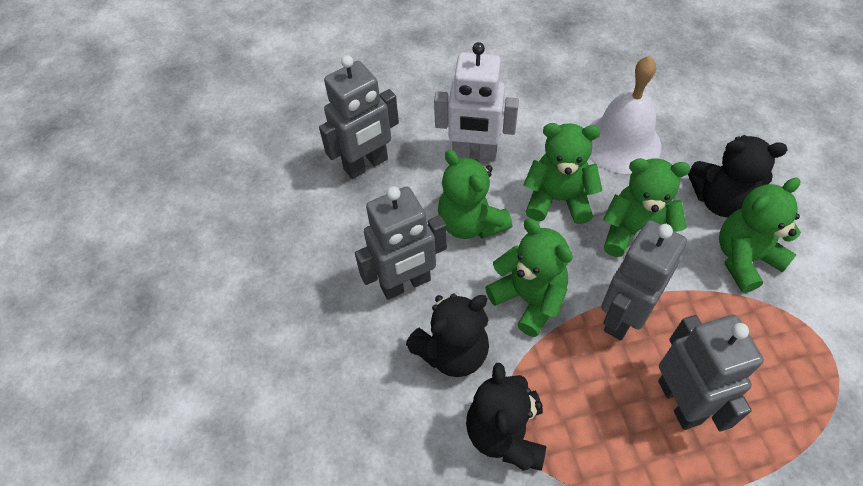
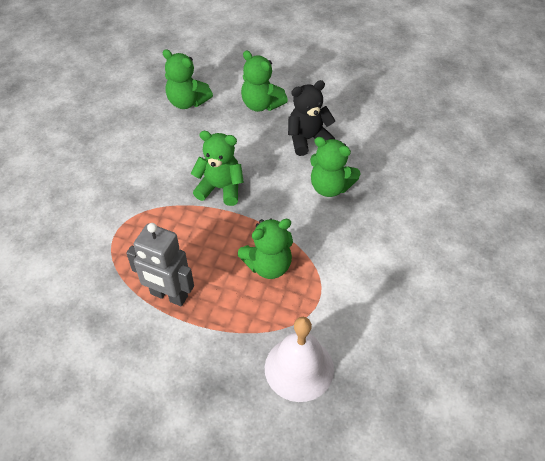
black teddy bear: 3 -> 1
grey robot: 4 -> 1
white robot: 1 -> 0

